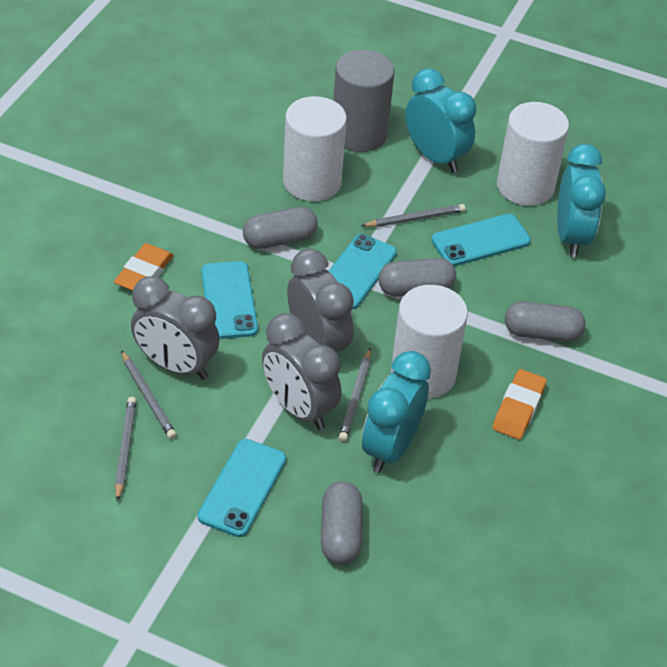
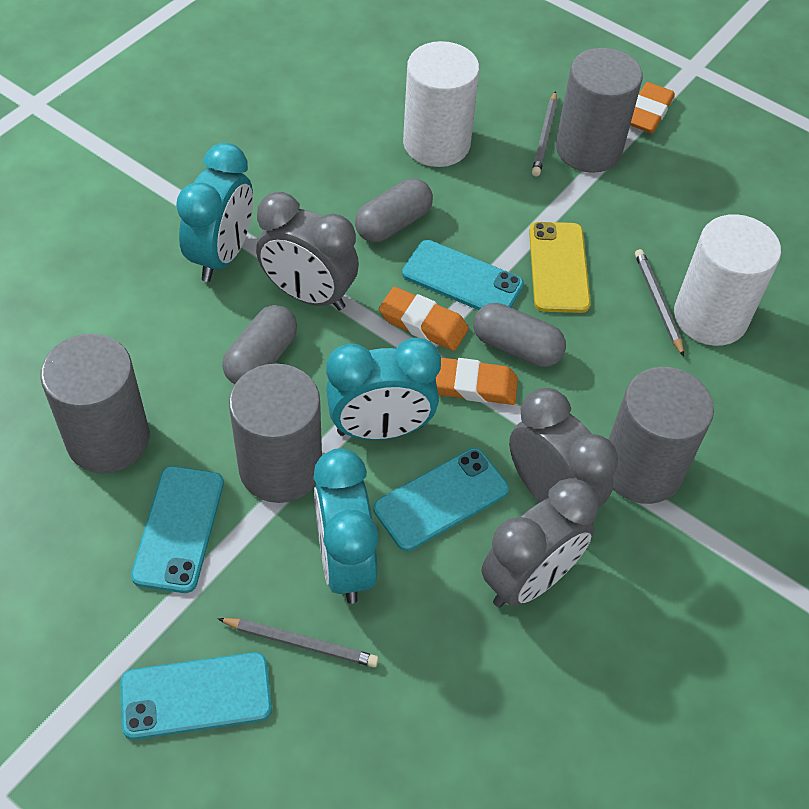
grey capsule: 4 -> 3
grey cylinder: 1 -> 4
grey pencil: 4 -> 3
orange eraser: 2 -> 3
white cylinder: 3 -> 2
yellow phone: 0 -> 1

